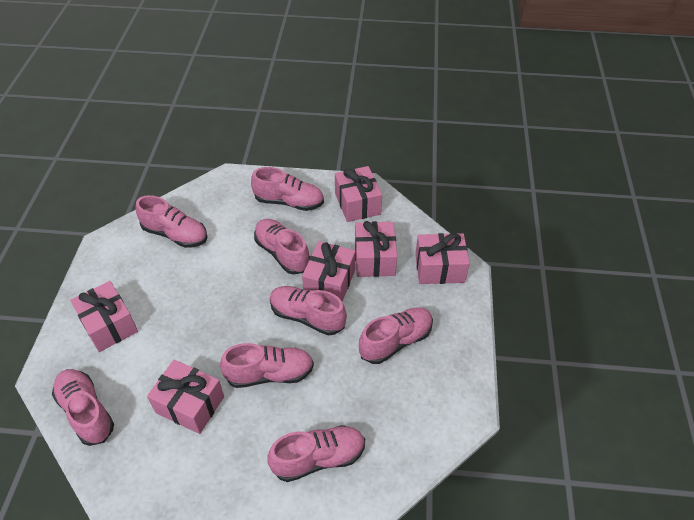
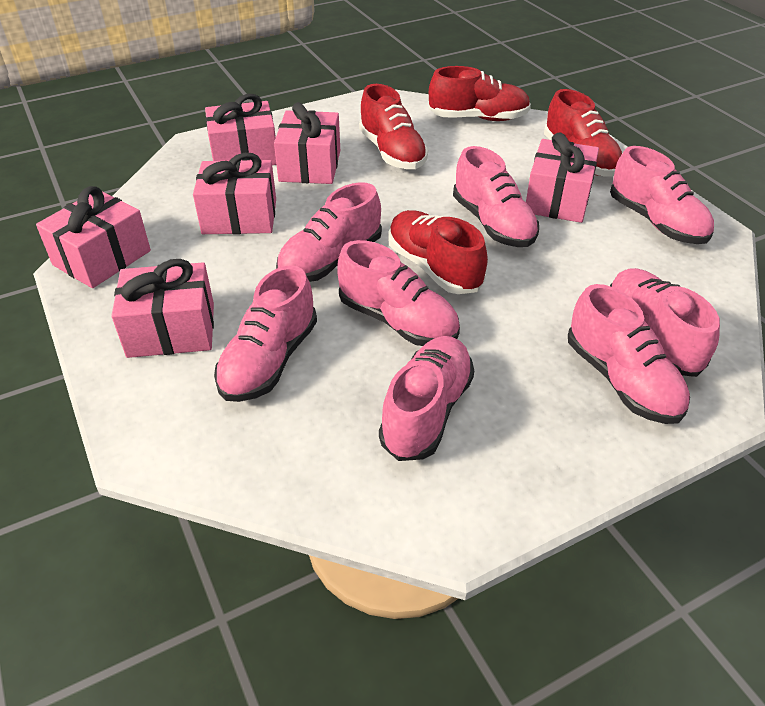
red shoe: 0 -> 4

